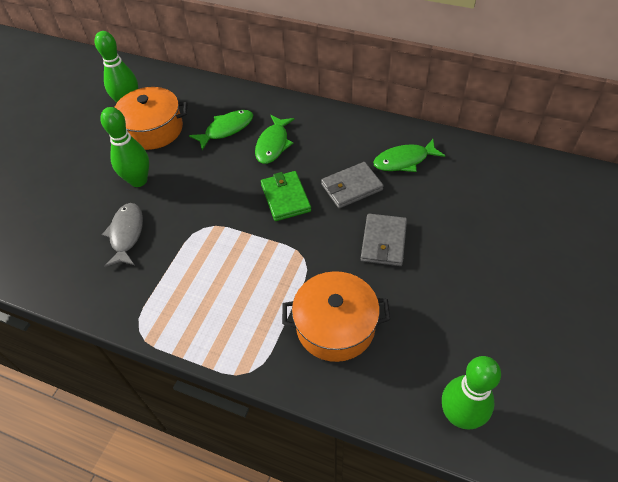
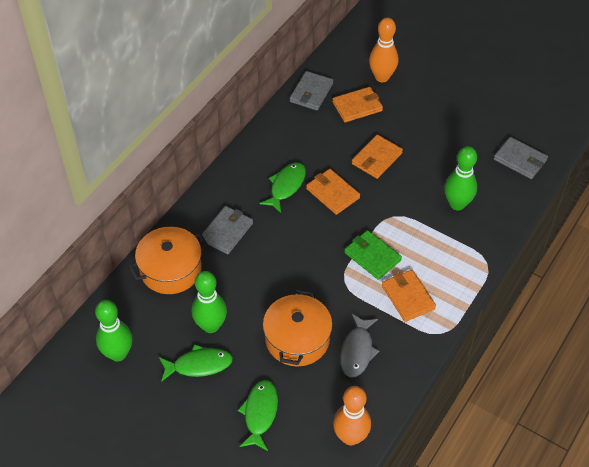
grey wallet: 2 -> 3
orange bowling pin: 0 -> 2
orange wallet: 0 -> 4

